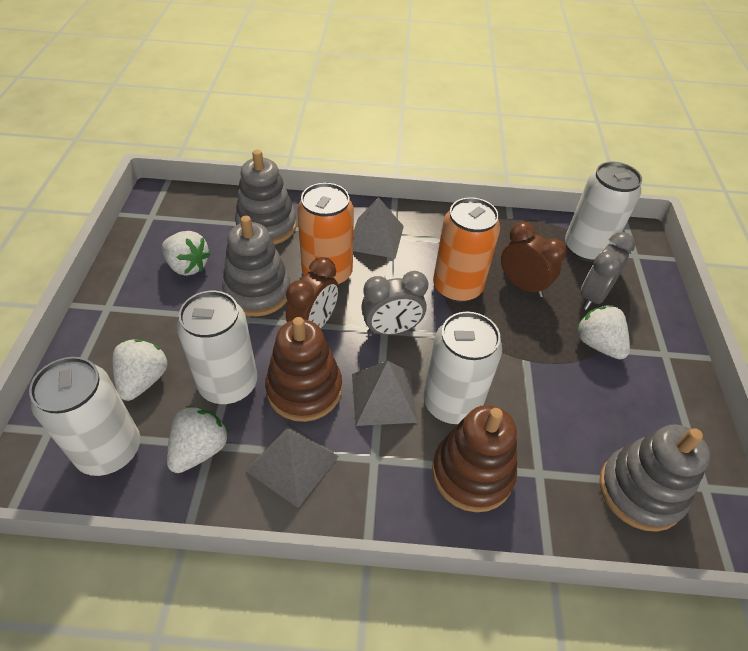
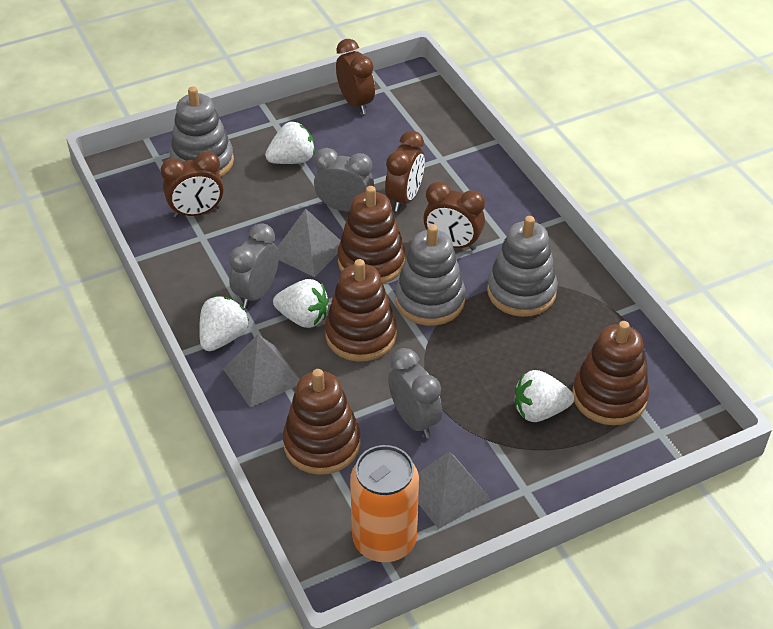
brown clock: 2 -> 4
brown stacking toy: 2 -> 4
grey clock: 2 -> 3
orange can: 2 -> 1
white can: 4 -> 0

